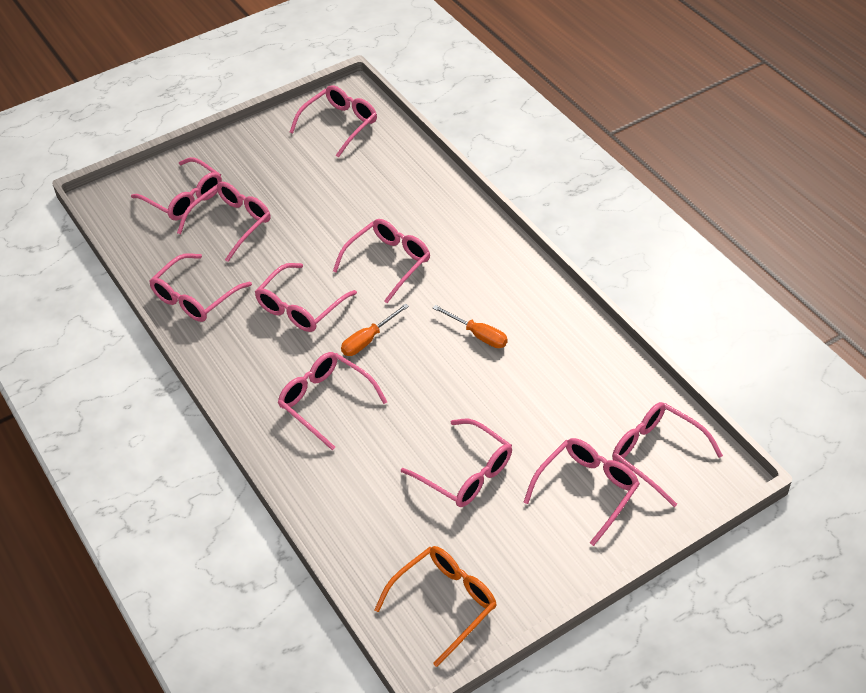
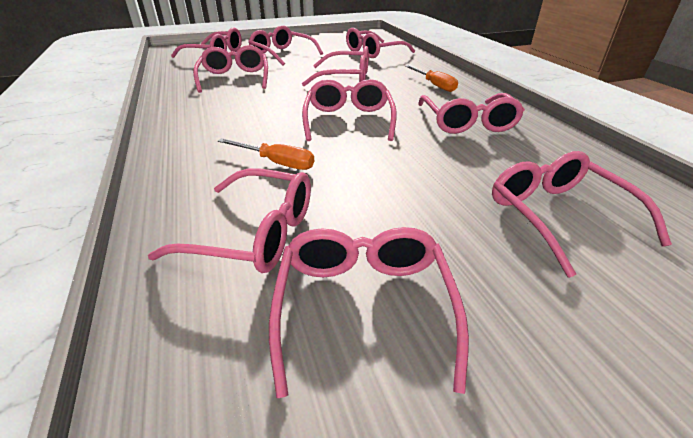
orange glasses: 1 -> 0

